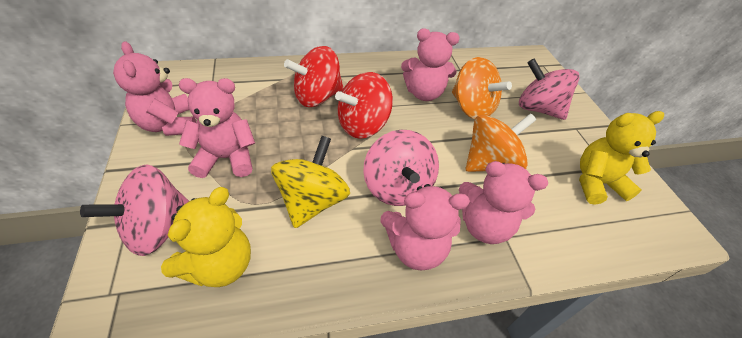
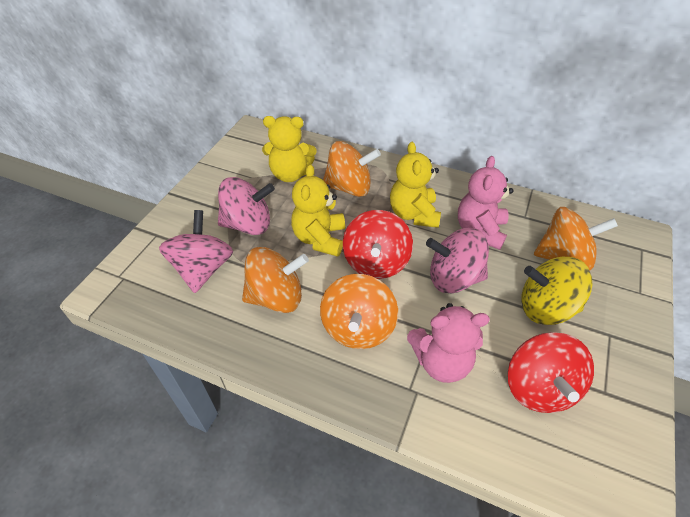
orange spinning top: 2 -> 4
pink teddy bear: 5 -> 2
yellow teddy bear: 2 -> 3

